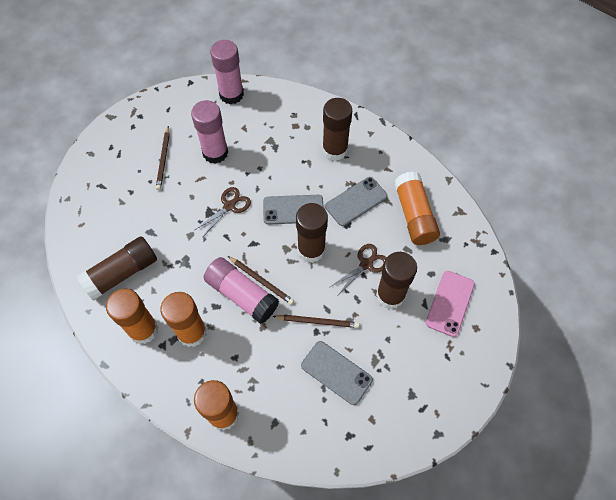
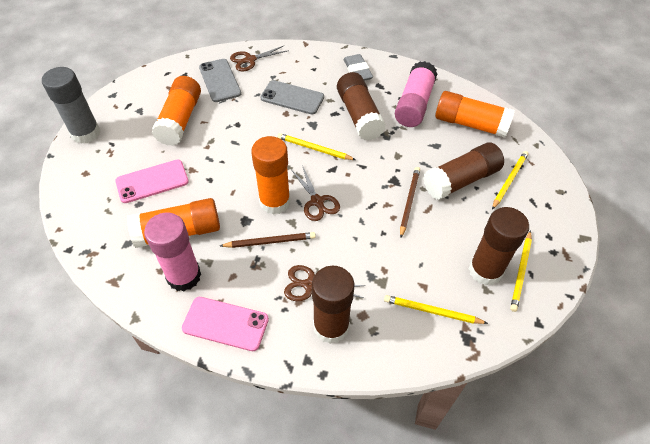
brown pencil: 3 -> 2
brown scissors: 2 -> 3
grey eraser: 0 -> 1
grey glue stick: 0 -> 1
grey phone: 3 -> 2
pink glue stick: 3 -> 2
pink phone: 1 -> 2
yellow pencil: 0 -> 4

